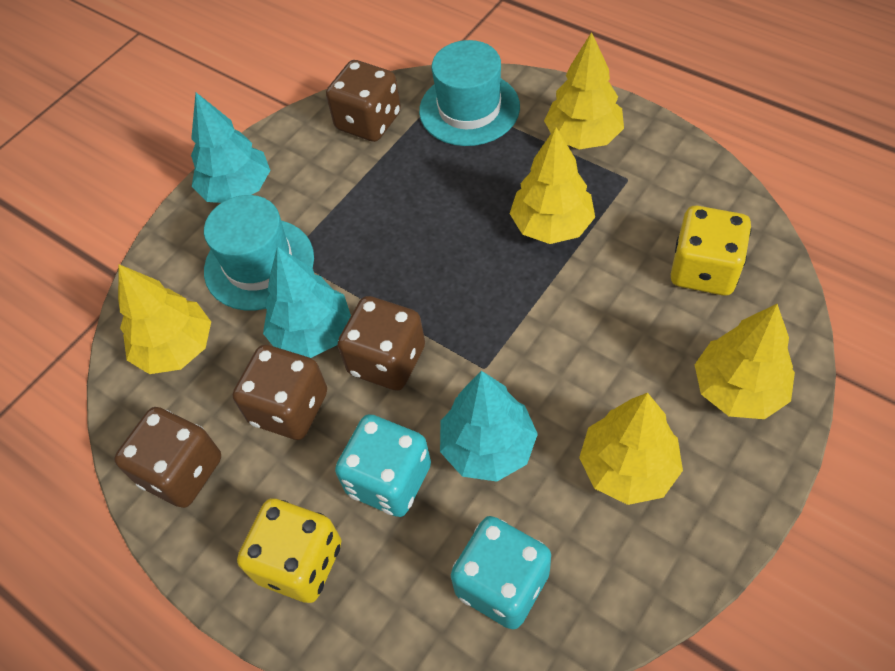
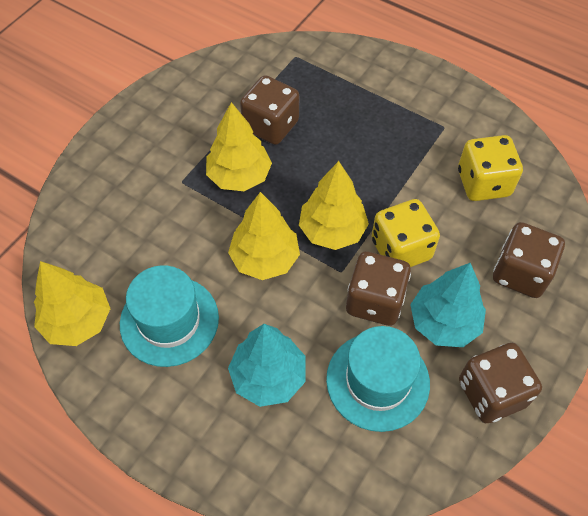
turquoise dice: 2 -> 0
turquoise tree: 3 -> 2
yellow tree: 5 -> 4

